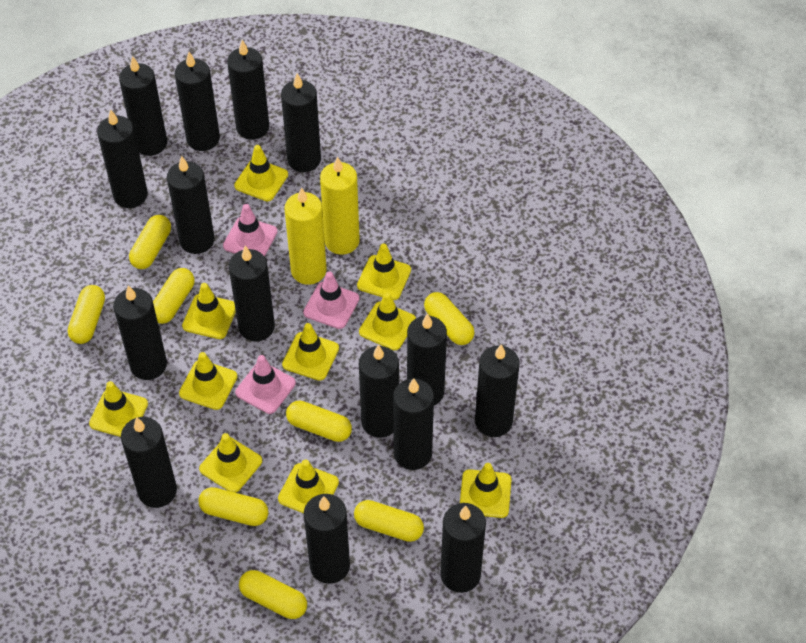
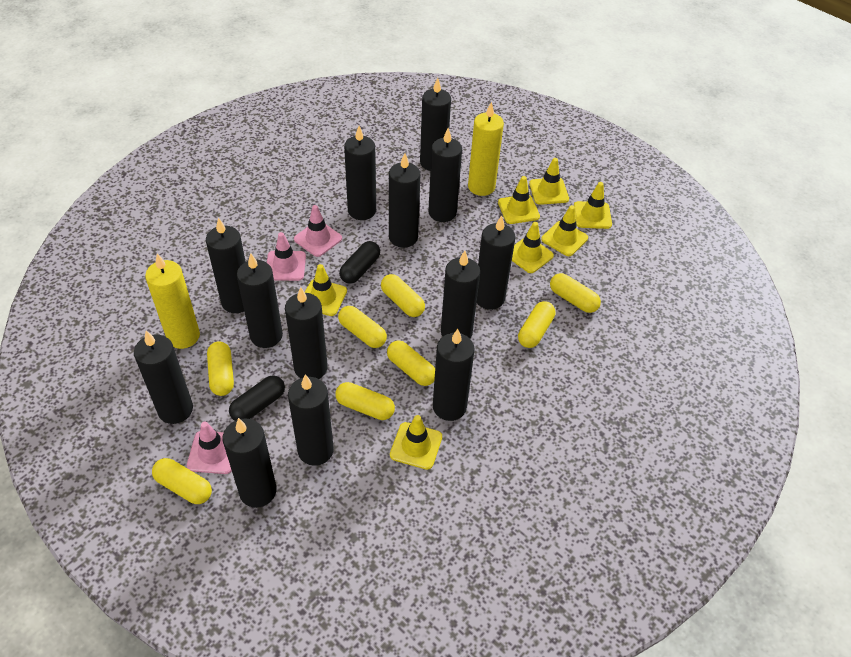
black candle: 15 -> 13
black capsule: 0 -> 2
yellow traffic cone: 10 -> 7

